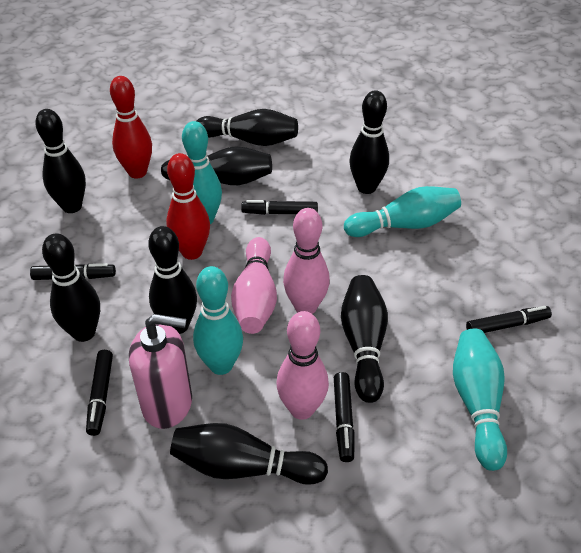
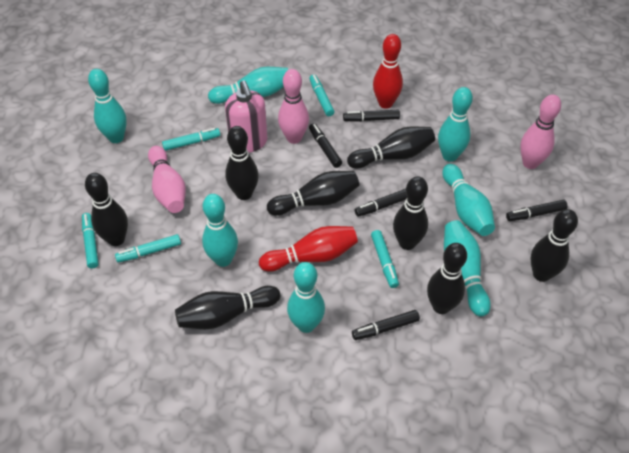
turquoise bowling pin: 4 -> 7
turquoise marker: 0 -> 5

